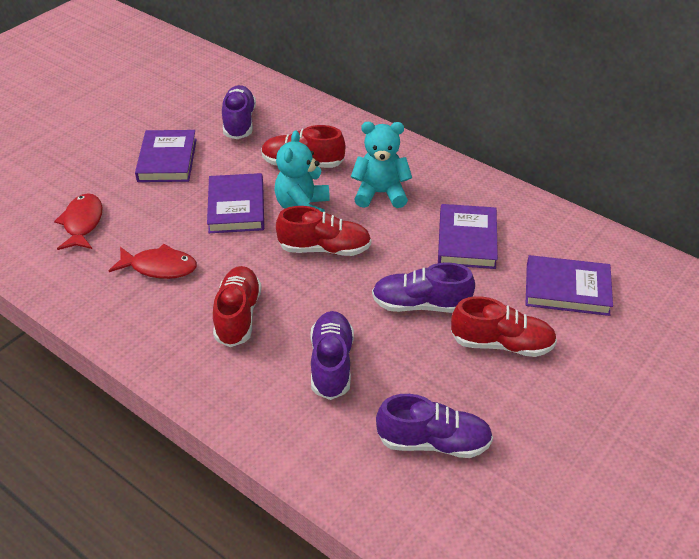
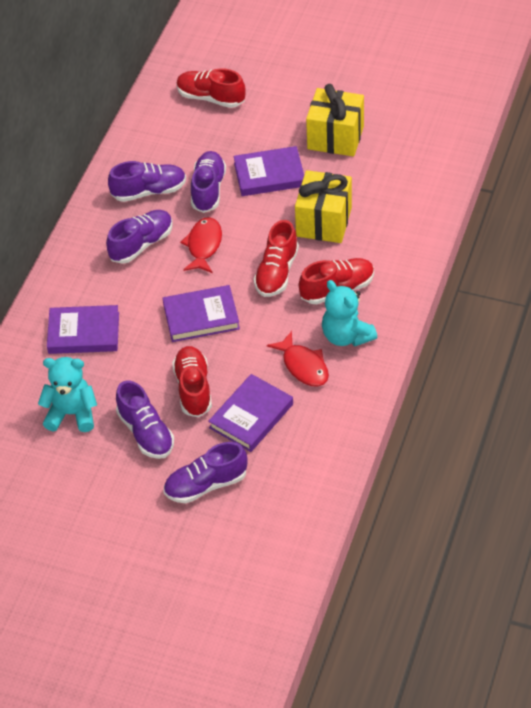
purple shoe: 4 -> 5
yellow gift: 0 -> 2

